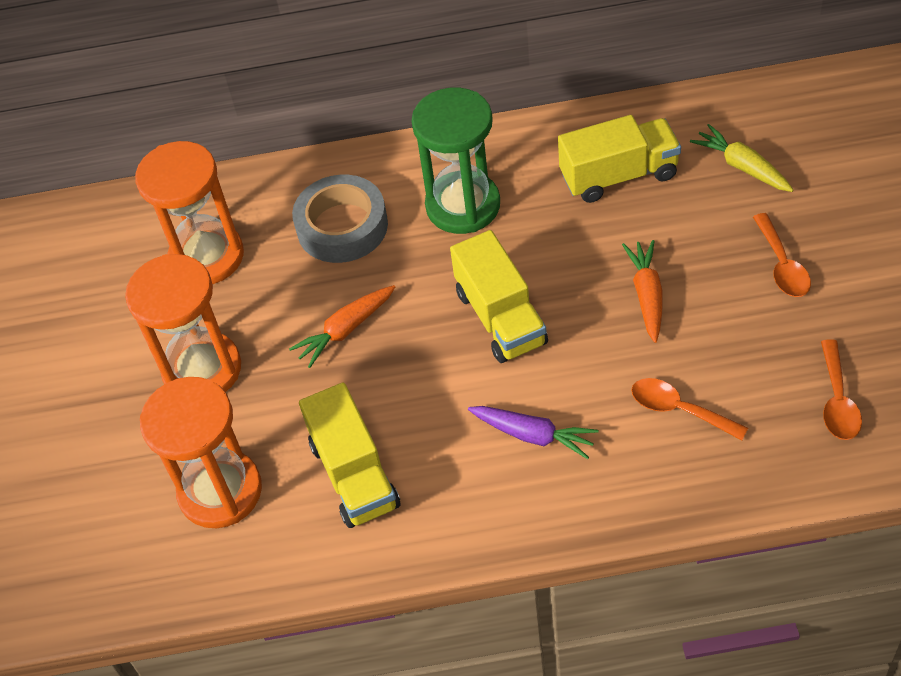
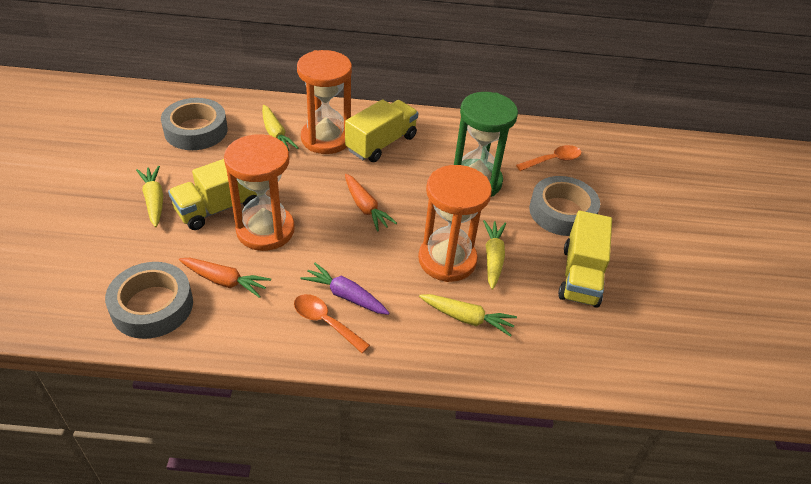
grey tape: 1 -> 3
orange spoon: 3 -> 2
yellow carrot: 1 -> 4

